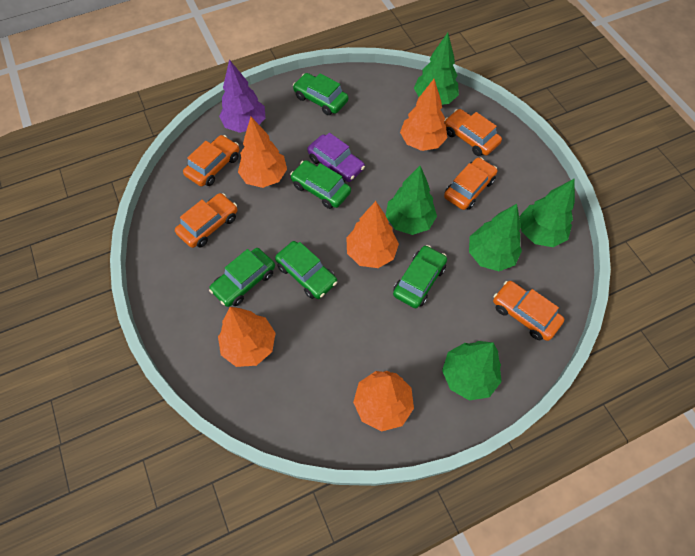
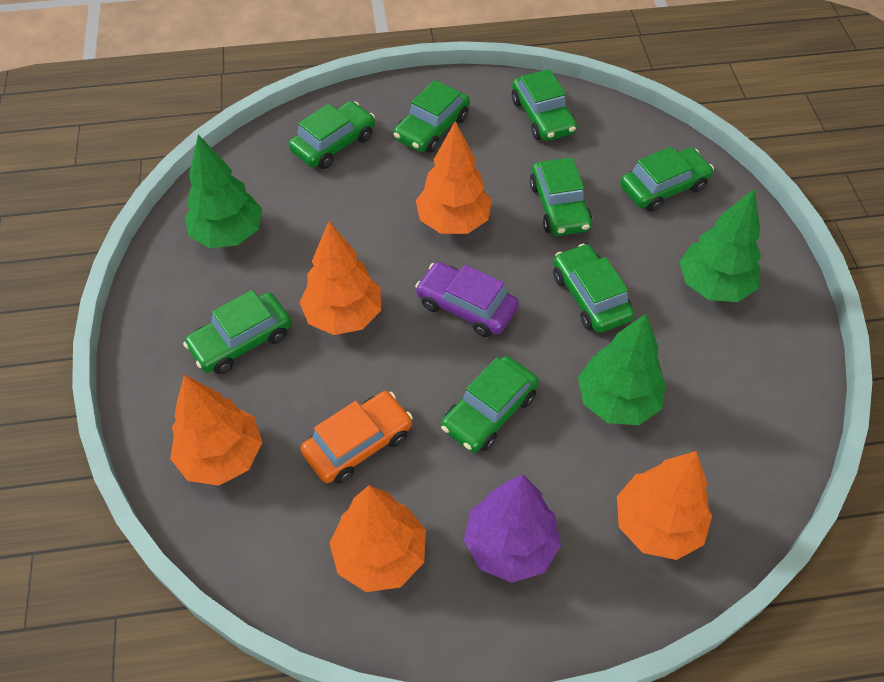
green car: 5 -> 8
green tree: 5 -> 3
orange car: 5 -> 1

